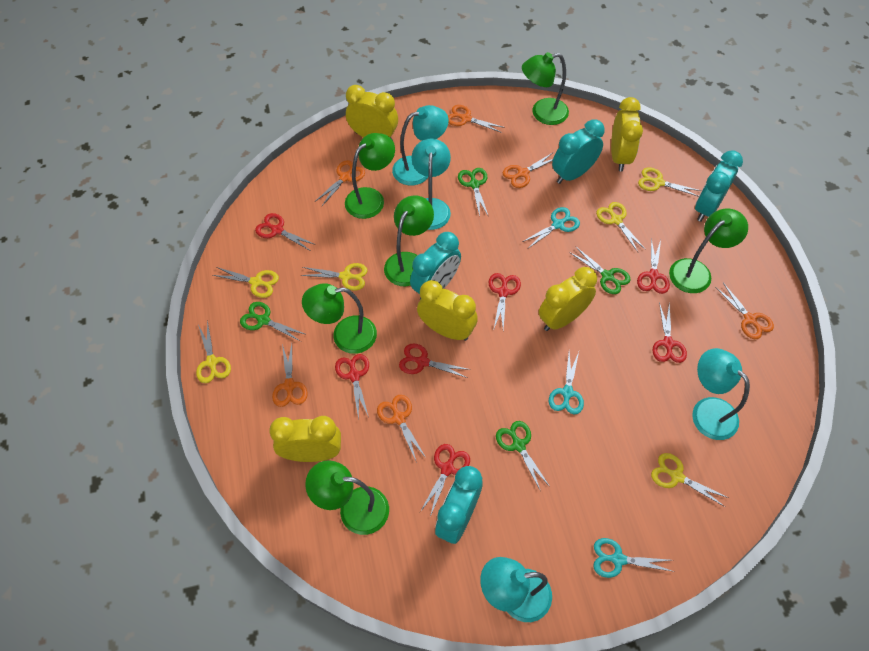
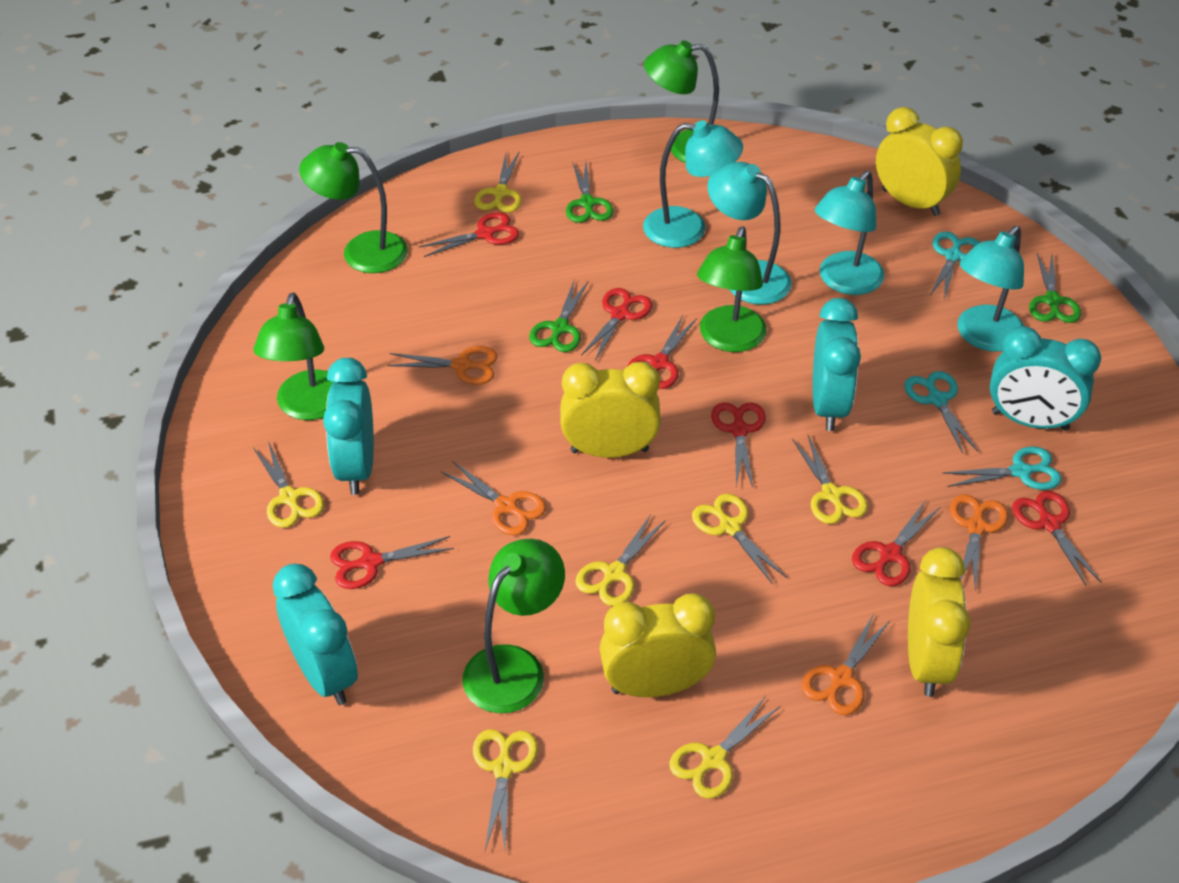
green lamp: 6 -> 5
green scissors: 4 -> 3
orange scissors: 6 -> 4
yellow clock: 5 -> 4
yellow scissors: 6 -> 7

